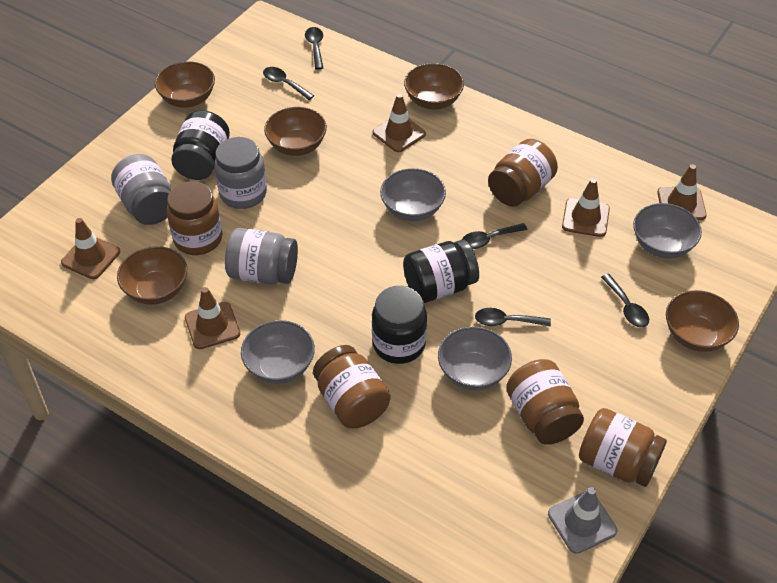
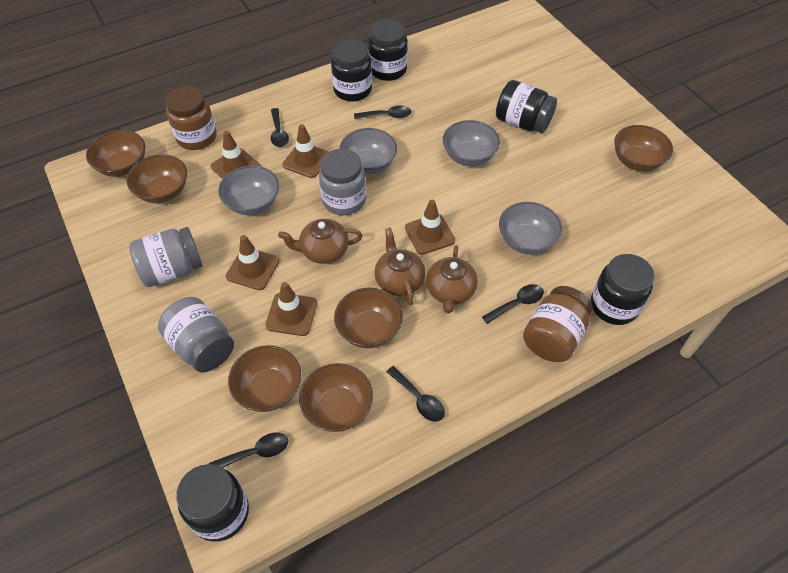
black jar: 3 -> 5
brown bowl: 5 -> 6
brown jar: 5 -> 2
brown teapot: 0 -> 3
grey traffic cone: 1 -> 0

